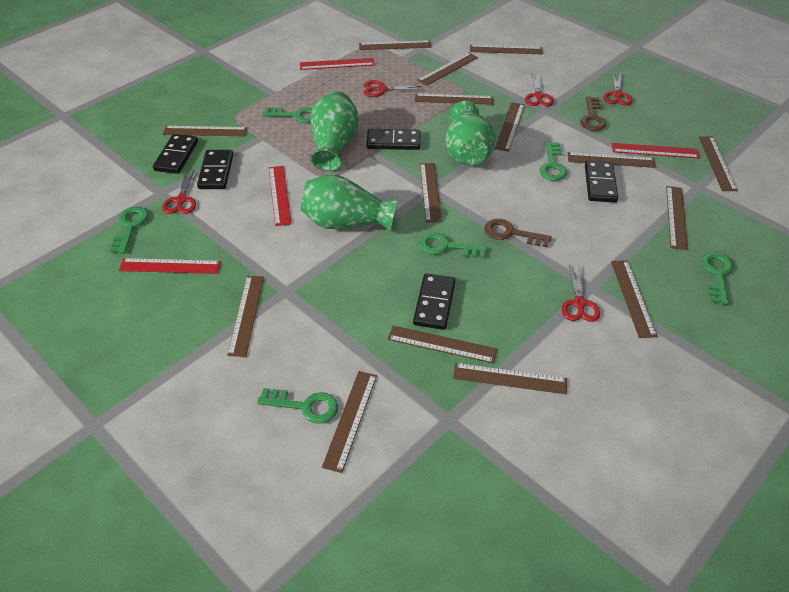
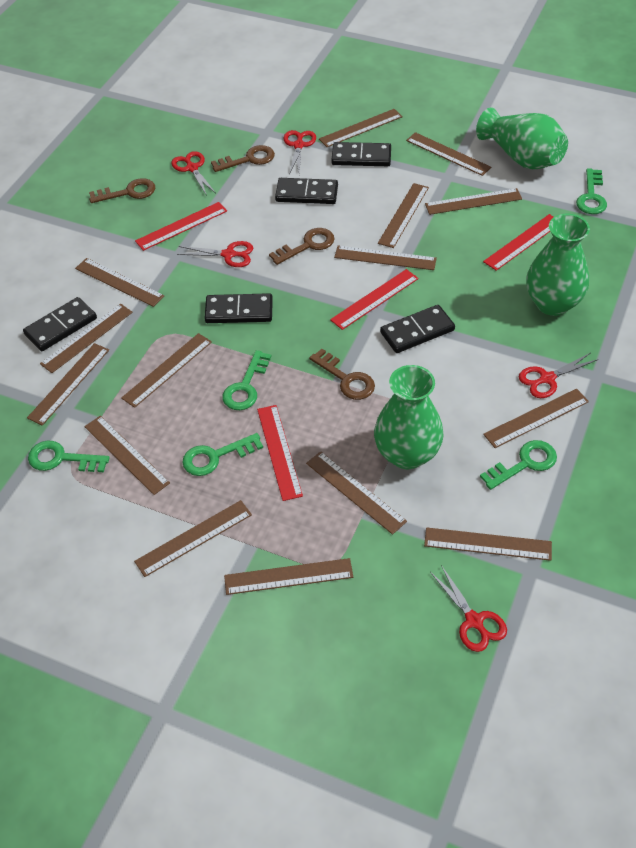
brown key: 2 -> 4
green key: 6 -> 5

